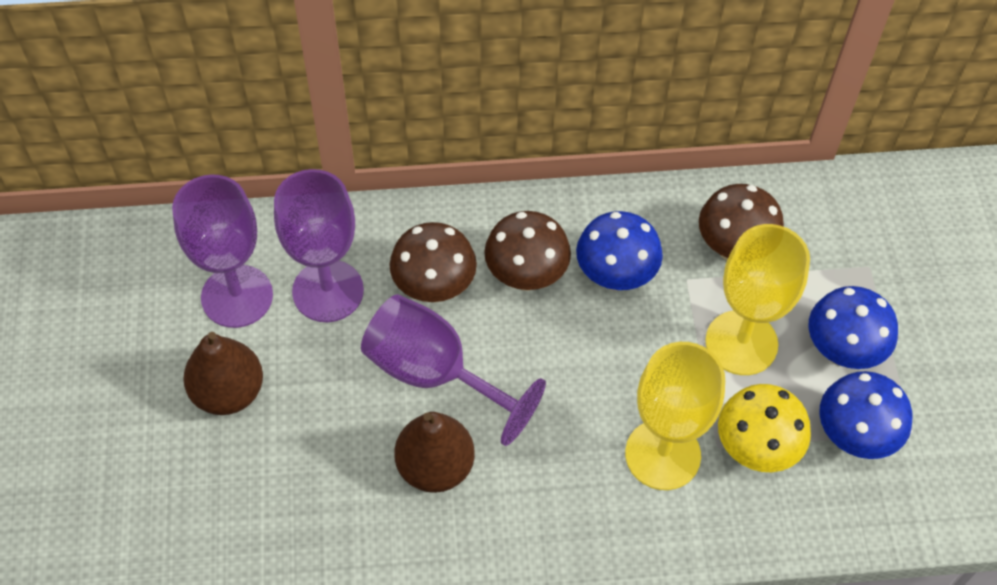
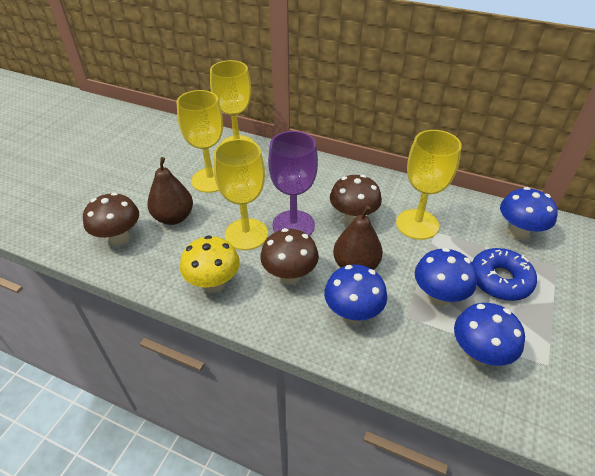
blue donut: 0 -> 1
blue mushroom: 3 -> 4
purple goblet: 3 -> 1
yellow goblet: 2 -> 4

